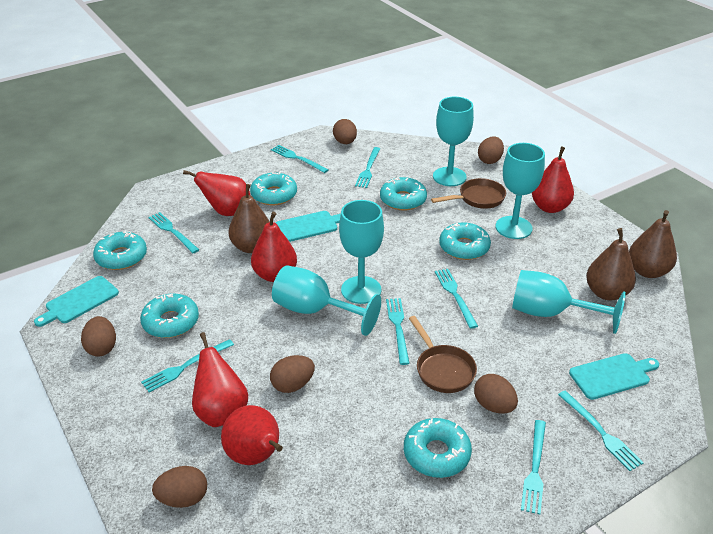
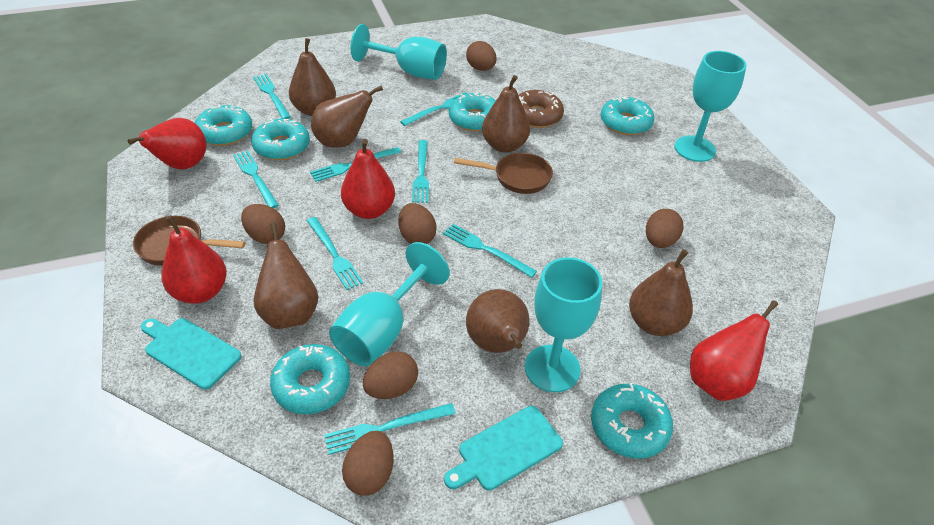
brown donut: 0 -> 1
brown pear: 3 -> 6
red pear: 5 -> 4
turquoise cutting board: 3 -> 2
turquoise goblet: 5 -> 4

